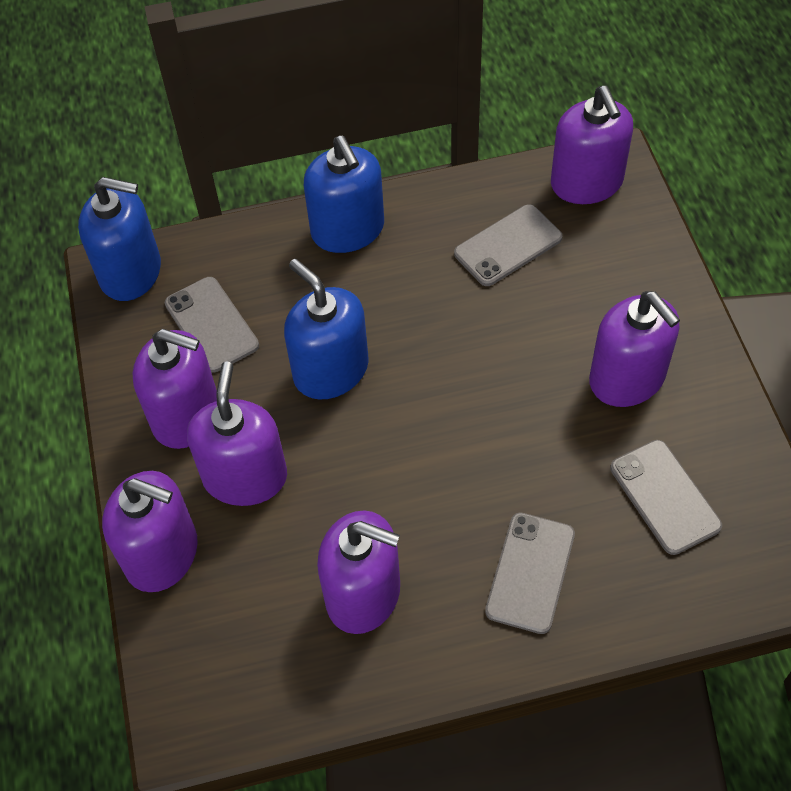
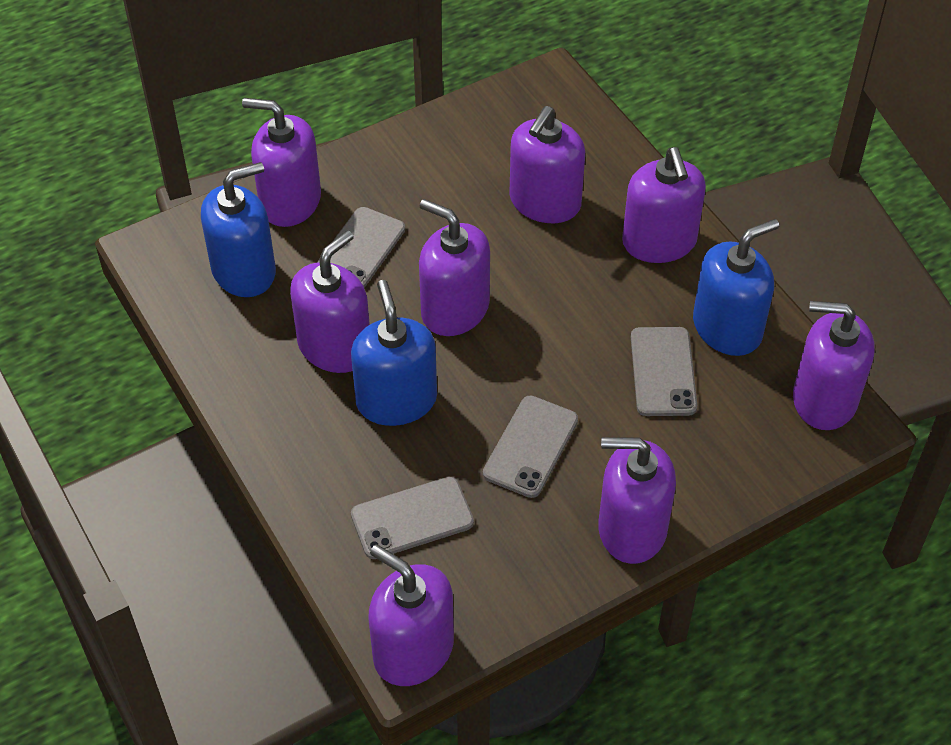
purple soap dispenser: 6 -> 8

